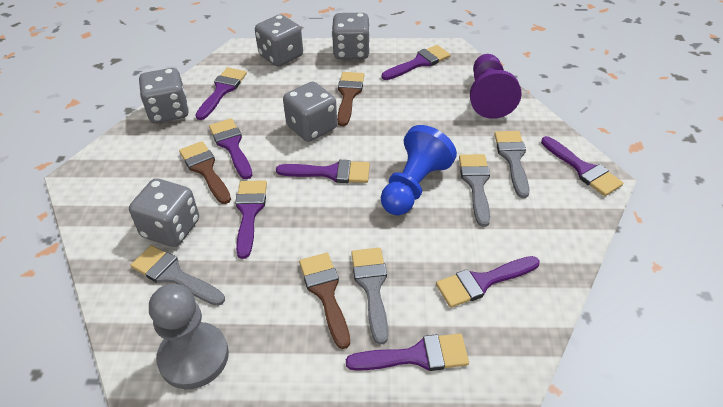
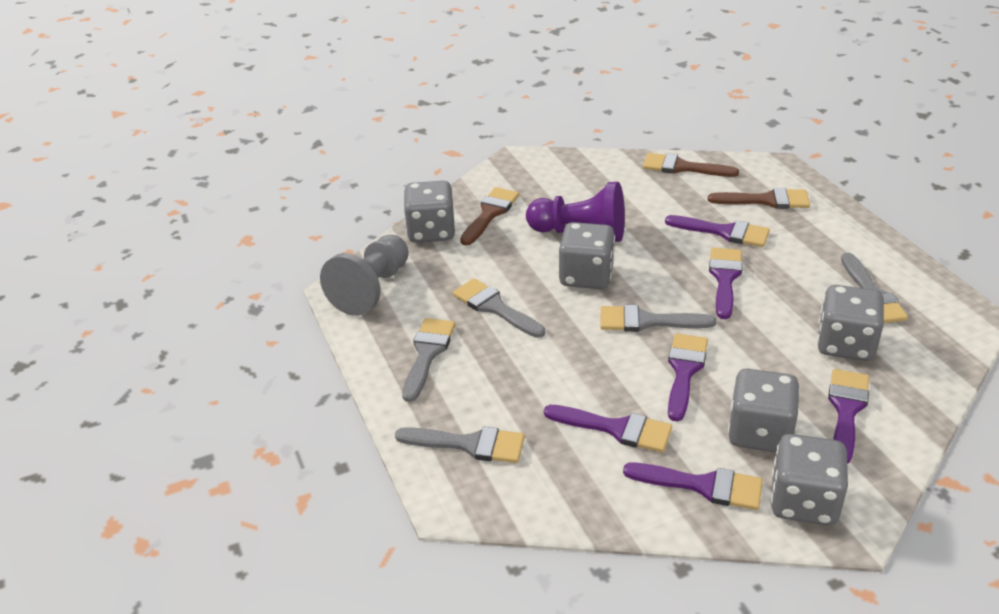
blue pawn: 1 -> 0
grey brush: 4 -> 5
purple brush: 8 -> 6

